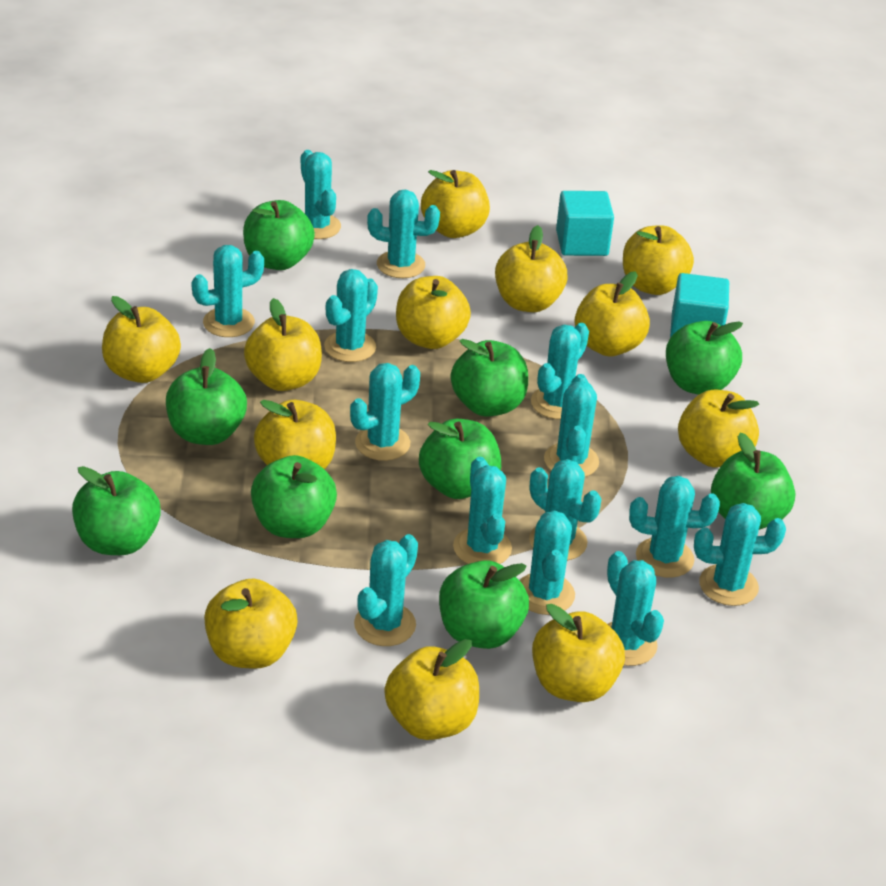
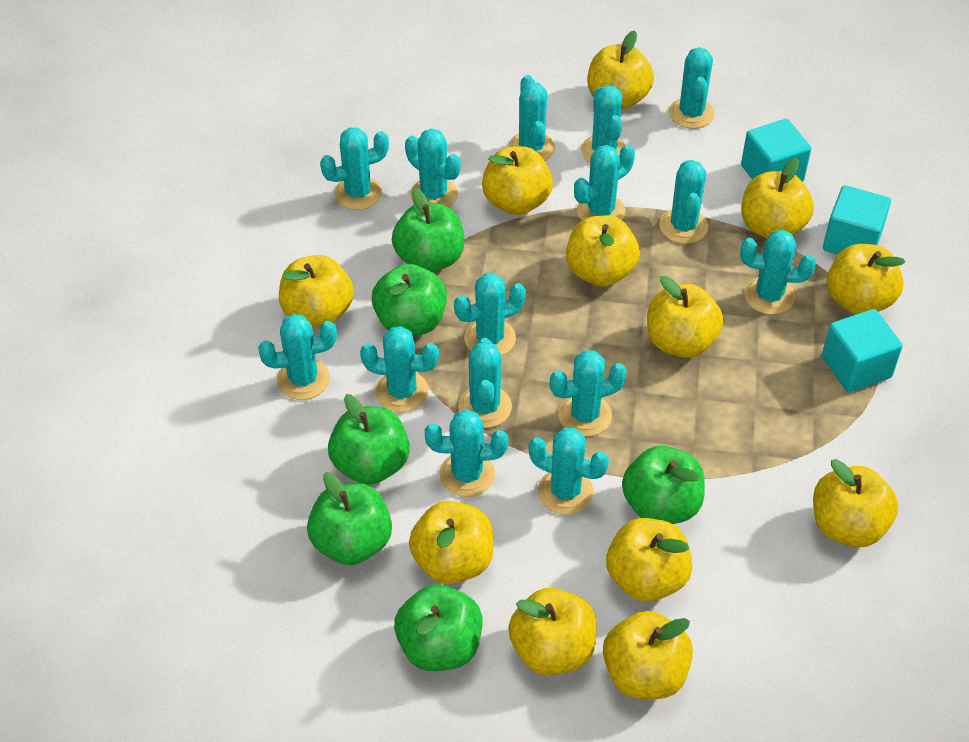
green apple: 9 -> 6
turquoise cactus: 14 -> 15
turquoise cube: 2 -> 3

